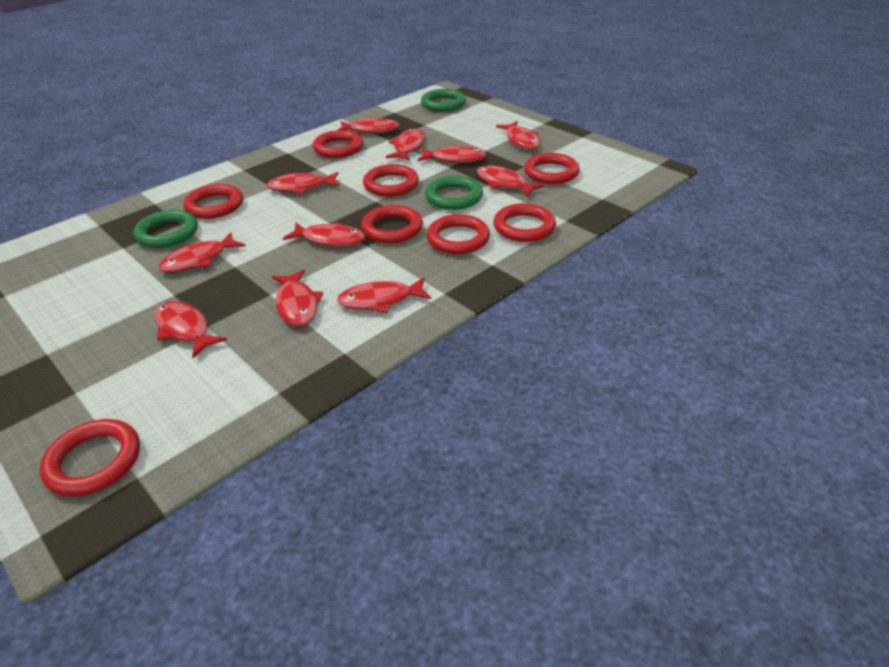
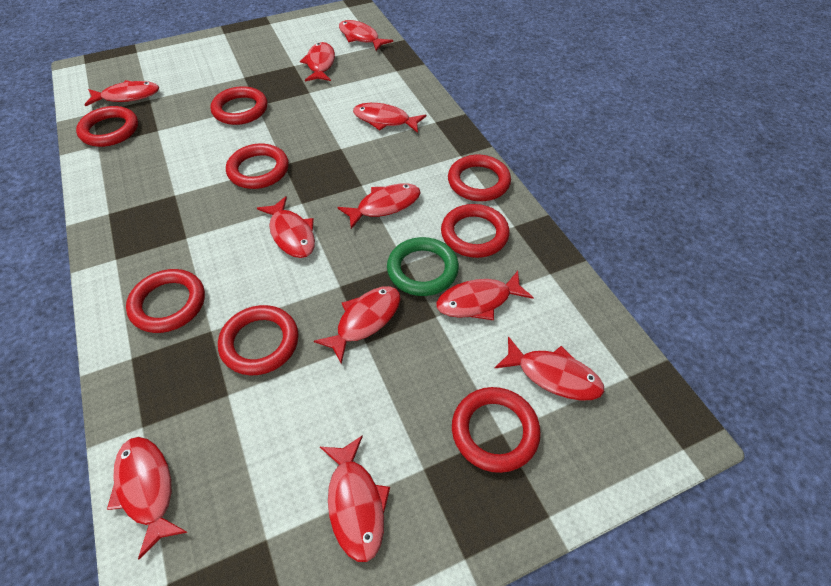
green ring: 3 -> 1

